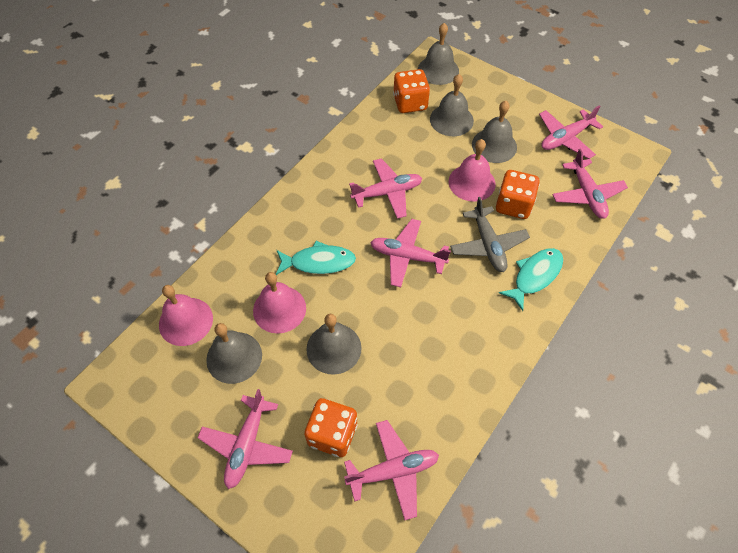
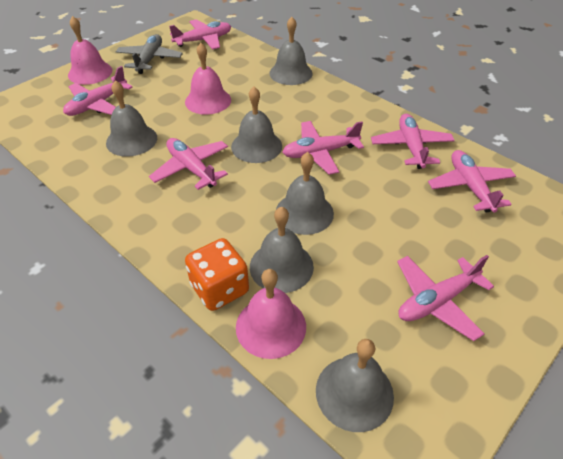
grey bell: 5 -> 6
orange dice: 3 -> 1
pink plane: 6 -> 7
turquoise fish: 2 -> 0

